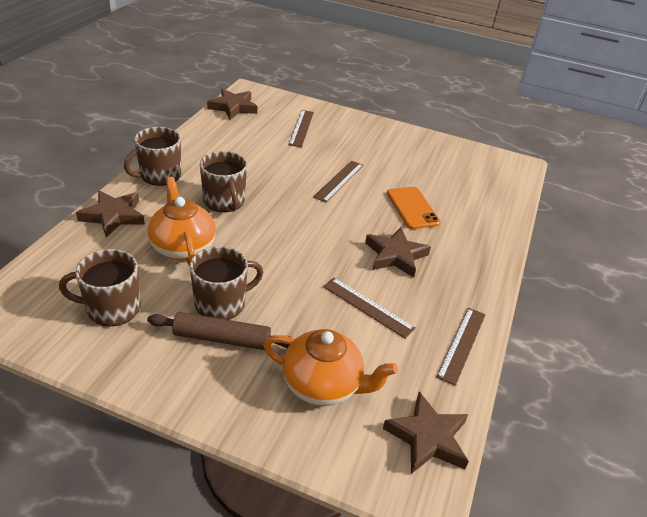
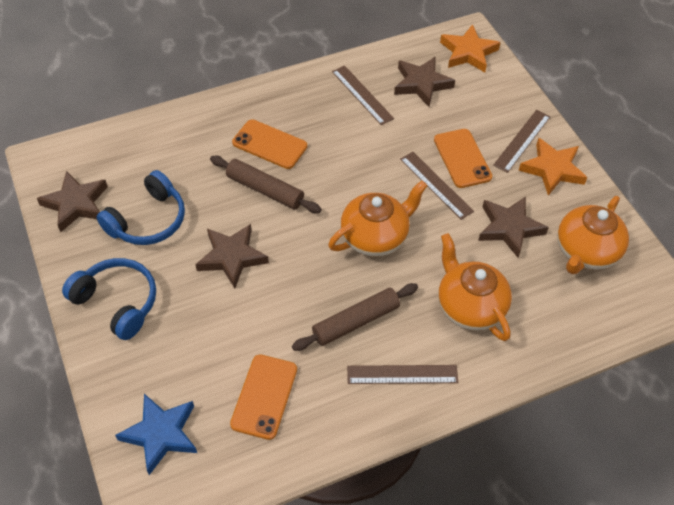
blue headphones: 0 -> 2
blue star: 0 -> 1
brown mug: 4 -> 0
brown rolling pin: 1 -> 2
orange phone: 1 -> 3
orange star: 0 -> 2
orange teapot: 2 -> 3

